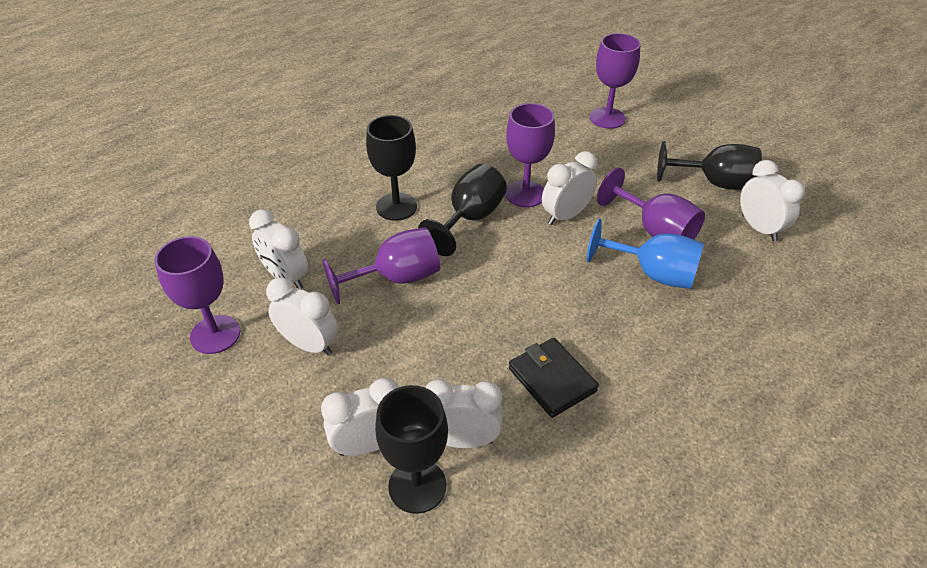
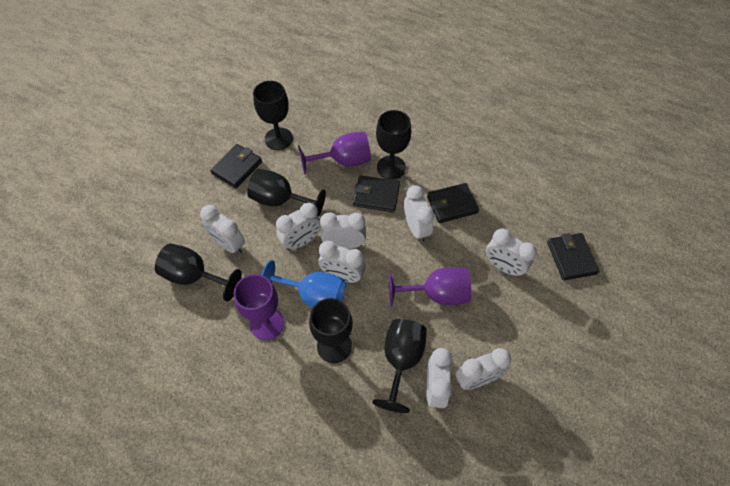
black goblet: 4 -> 6
black wallet: 1 -> 4
purple goblet: 5 -> 3
white clock: 6 -> 8

